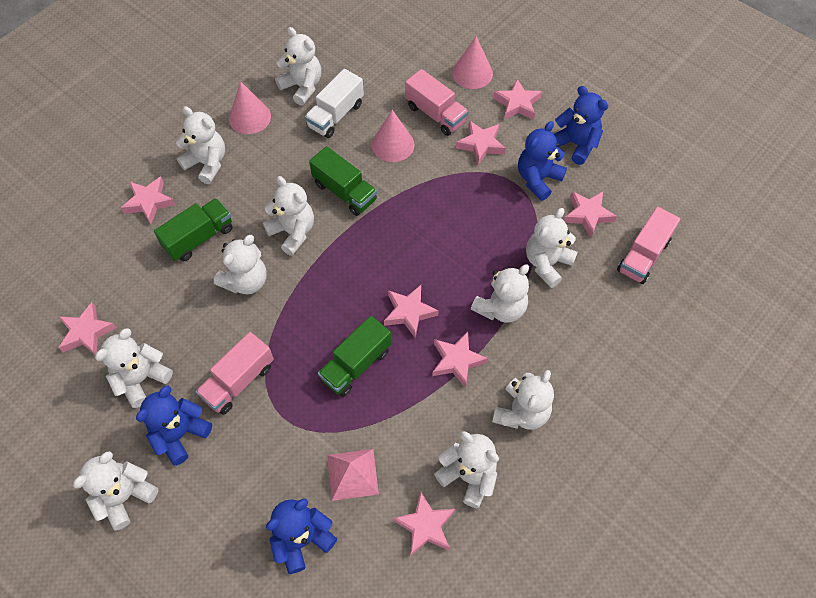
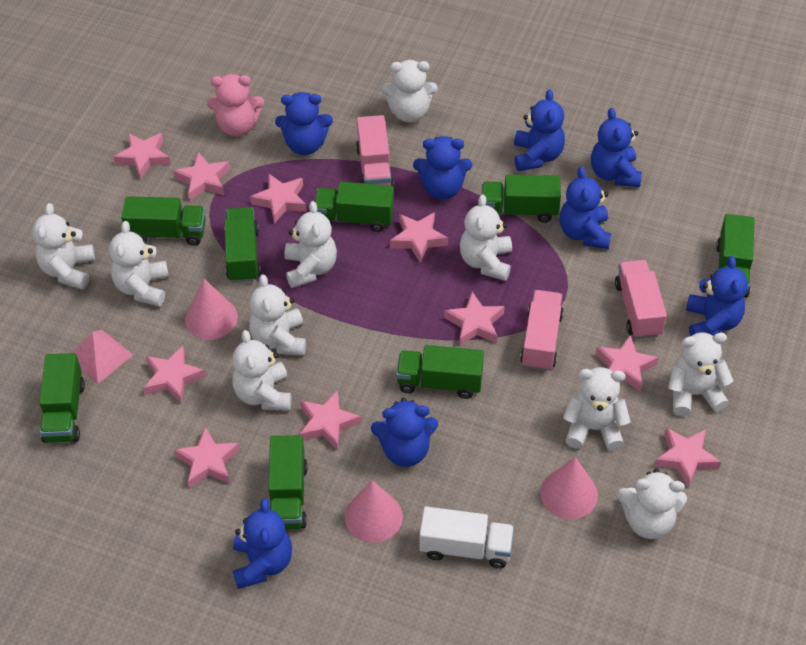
blue teddy bear: 4 -> 8
green truck: 3 -> 8
pink star: 8 -> 10
pink teddy bear: 0 -> 1

